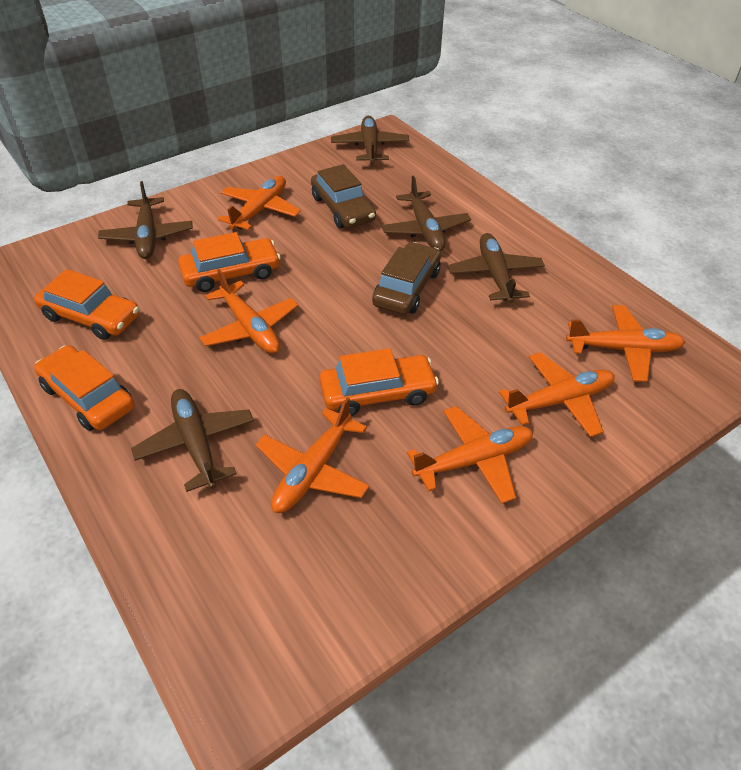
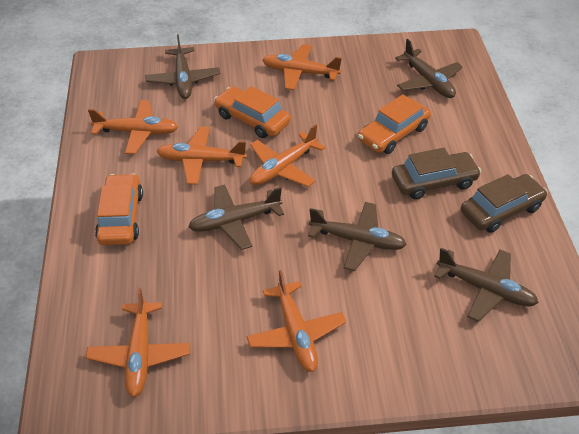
orange car: 4 -> 3

